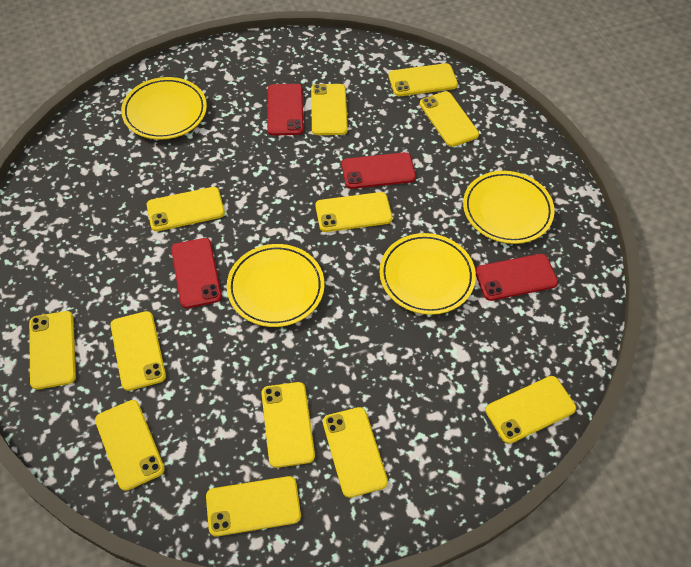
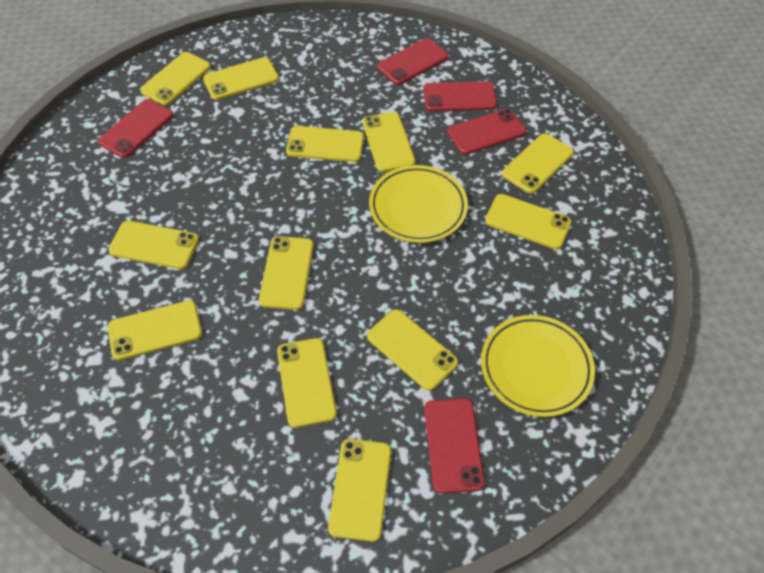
red phone: 4 -> 5
yellow plate: 4 -> 2

